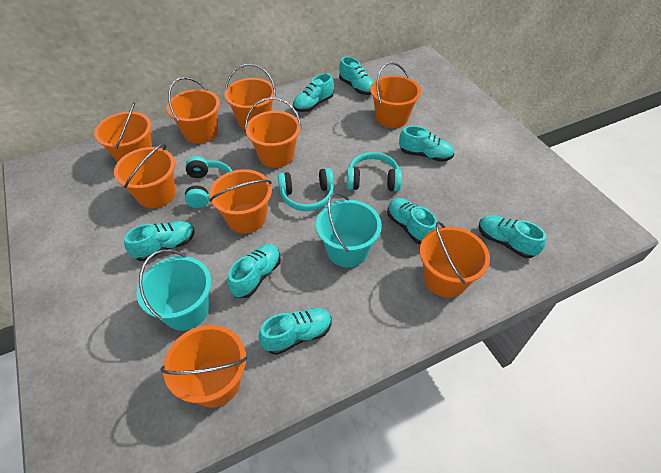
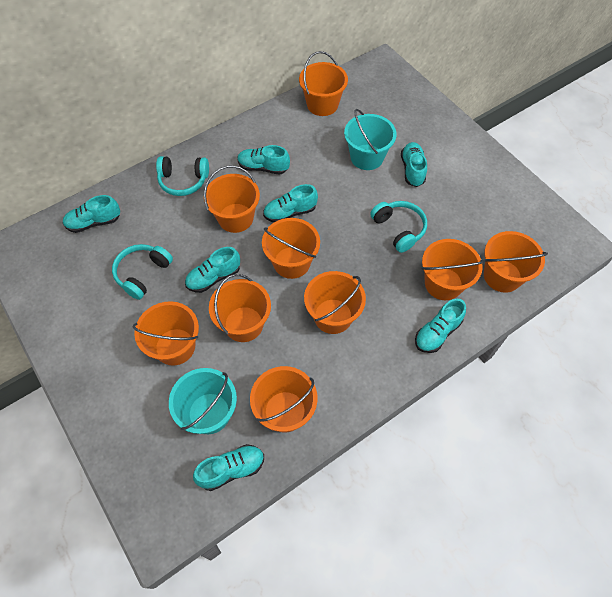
turquoise shoe: 8 -> 7

